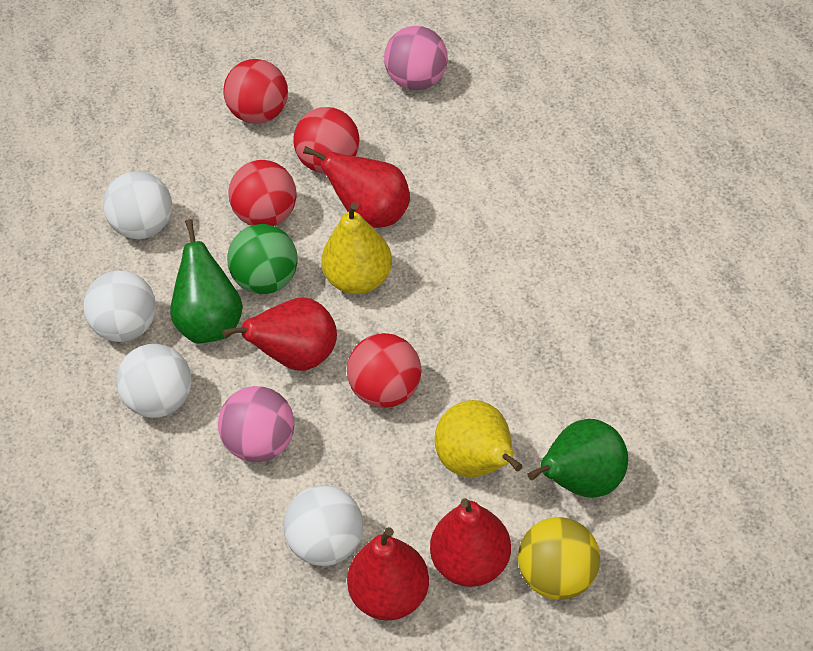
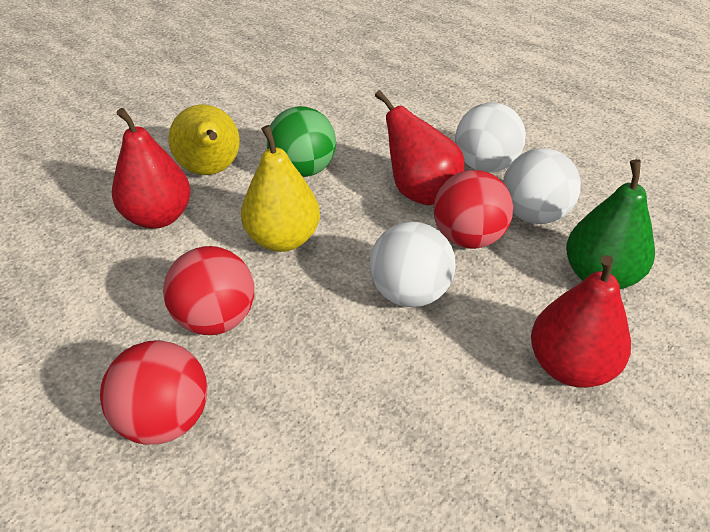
green pear: 2 -> 1
pink ball: 2 -> 0
red ball: 4 -> 3
red pear: 4 -> 3
white ball: 4 -> 3
yellow ball: 1 -> 0

